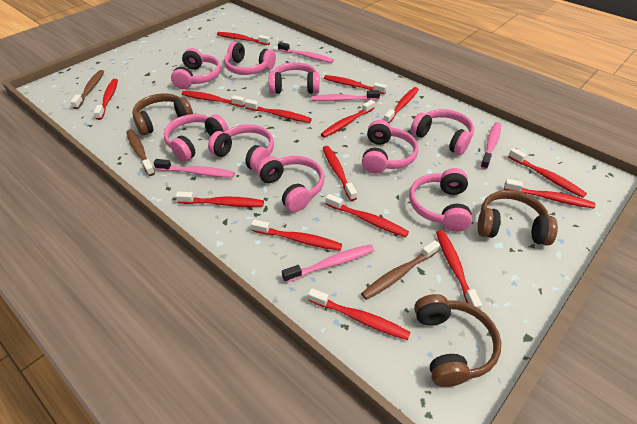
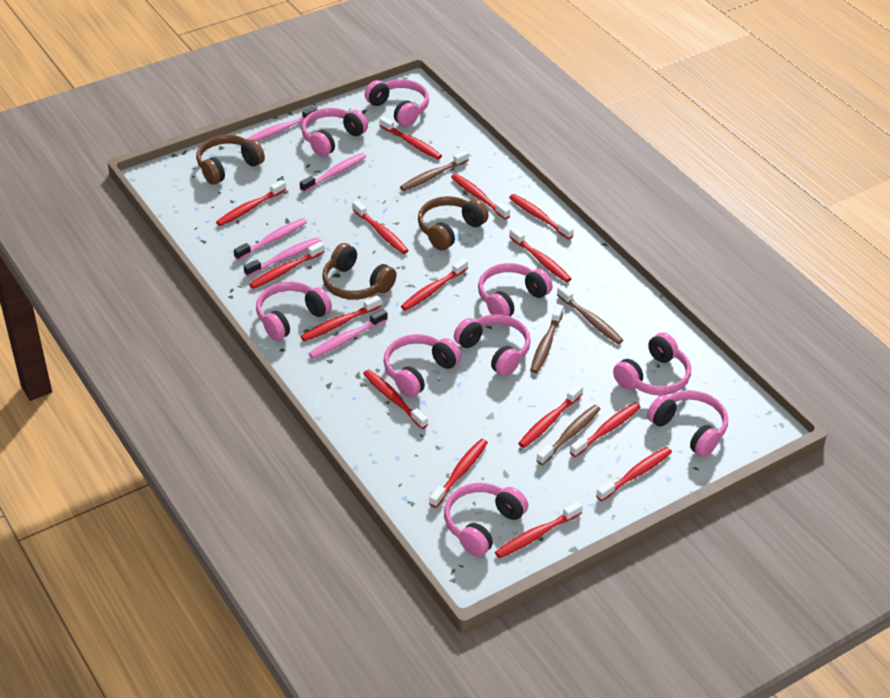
brown toothbrush: 3 -> 4

